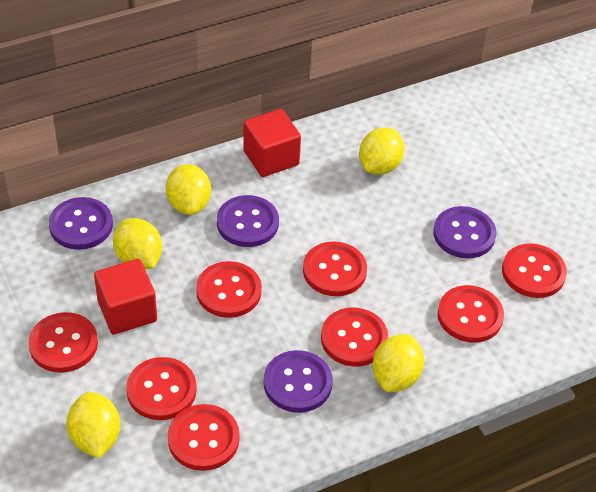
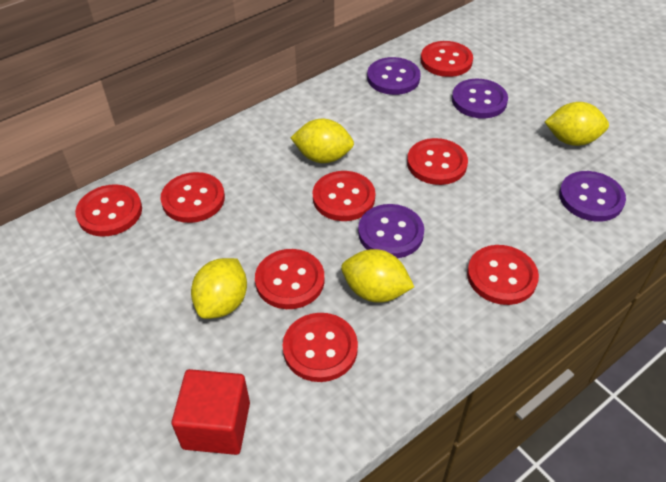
red cube: 2 -> 1
yellow lemon: 5 -> 4

